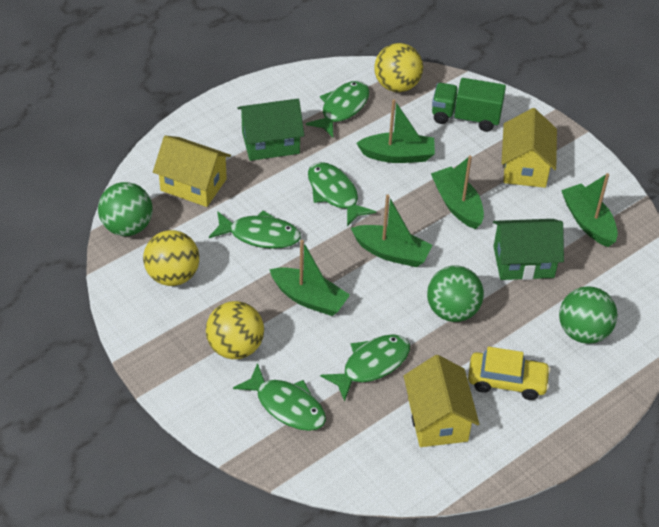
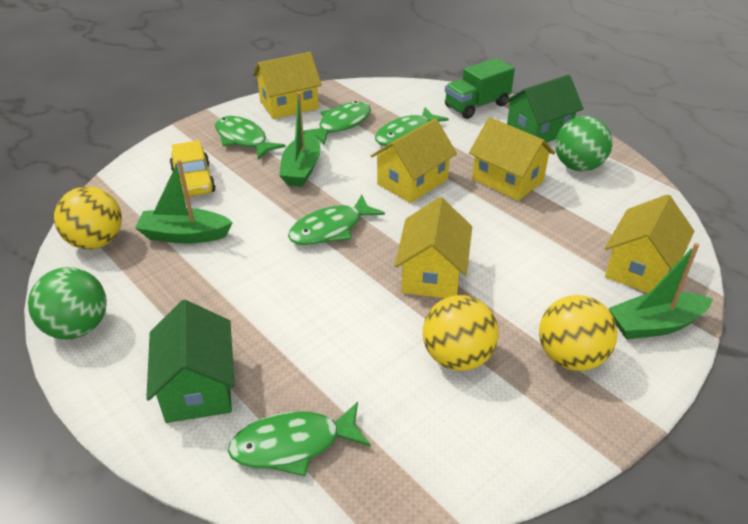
green ball: 3 -> 2
green boat: 5 -> 3
yellow house: 3 -> 5

